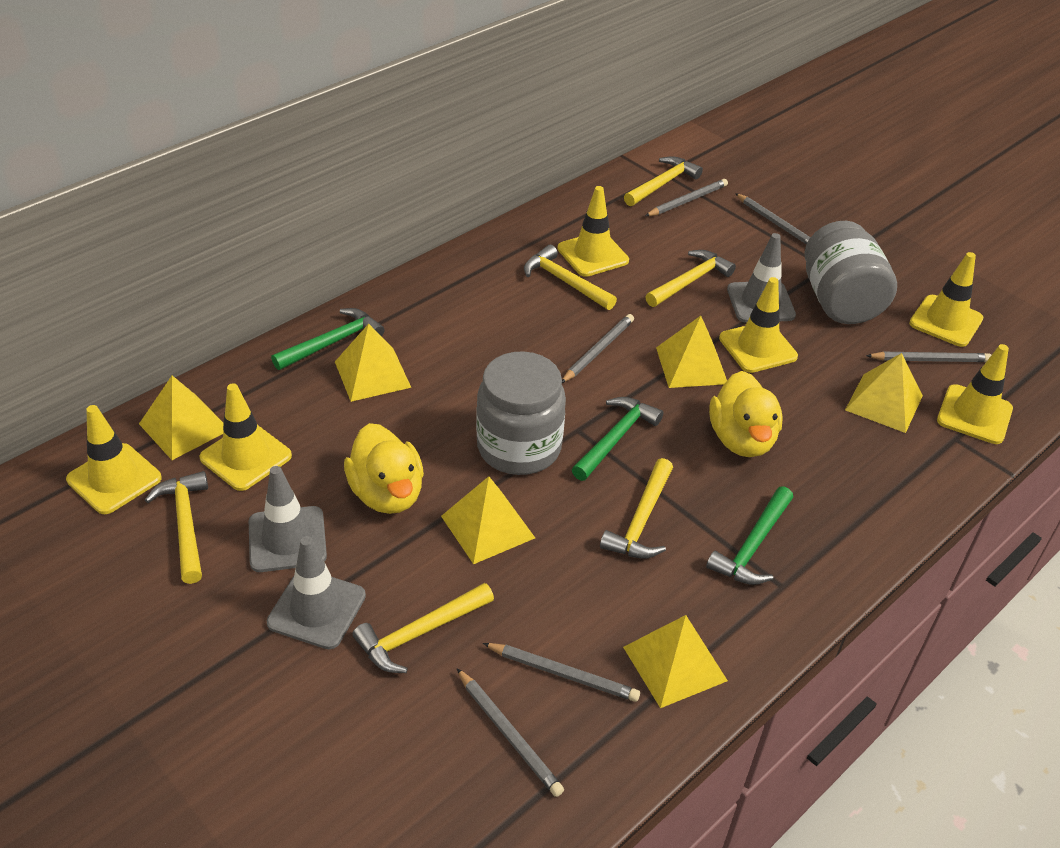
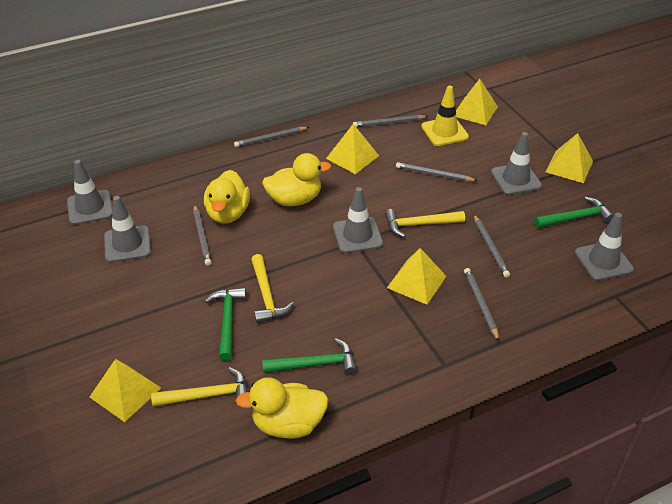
grey jar: 2 -> 0
grey traffic cone: 3 -> 5
yellow duck: 2 -> 3
yellow hammer: 6 -> 3
yellow pyramid: 6 -> 5
yellow traffic cone: 6 -> 1

